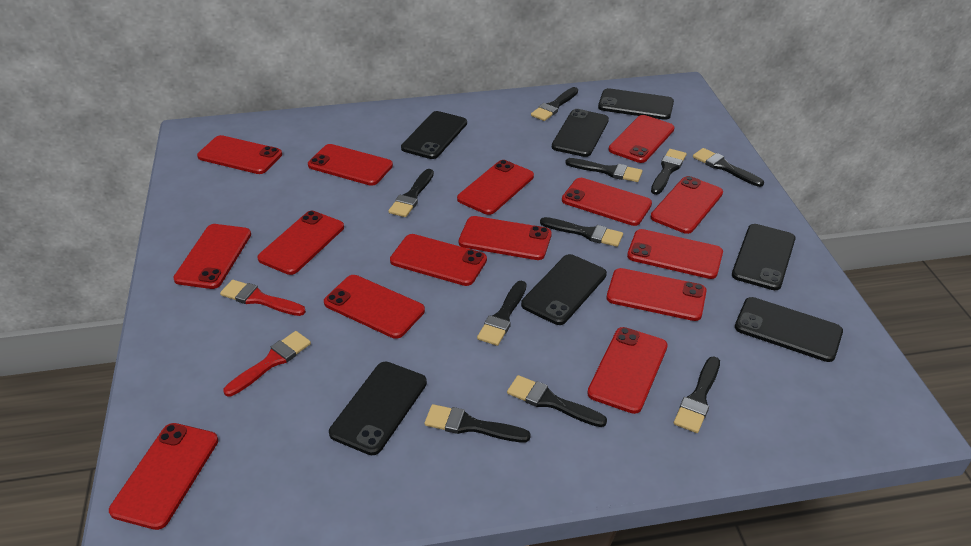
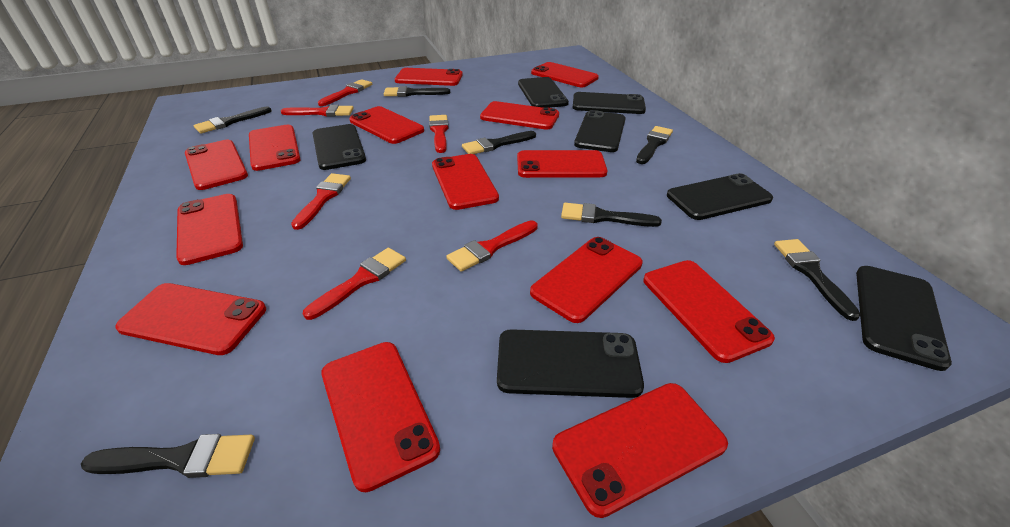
black brush: 10 -> 7
red brush: 2 -> 6
red phone: 15 -> 14

